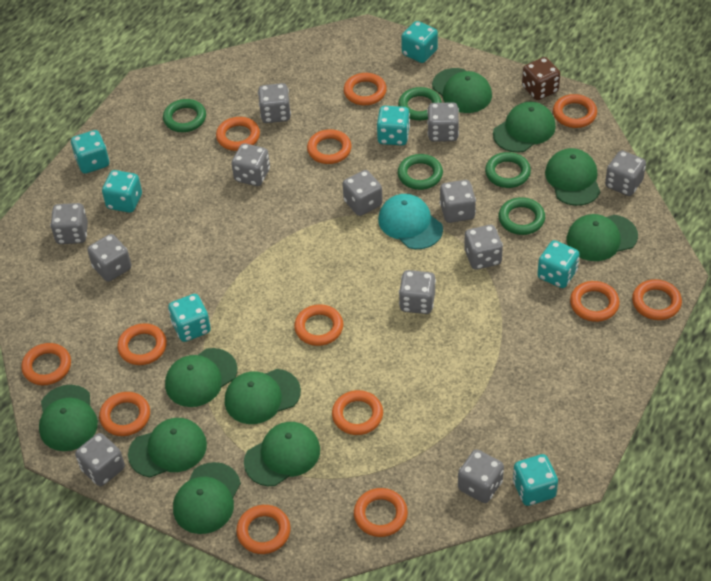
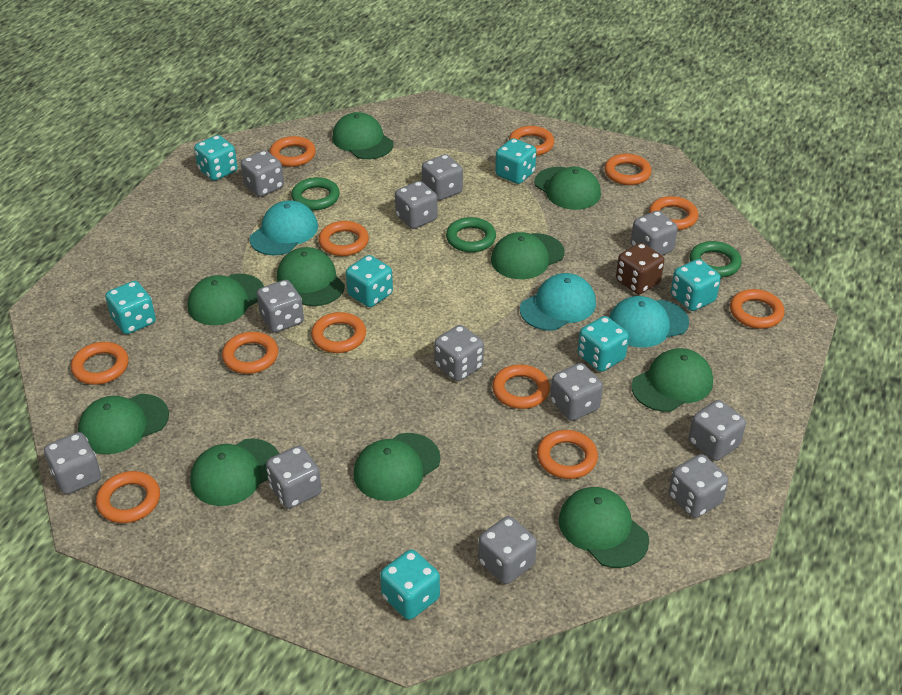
green ring: 5 -> 3
orange ring: 13 -> 12
turquoise cap: 1 -> 3

